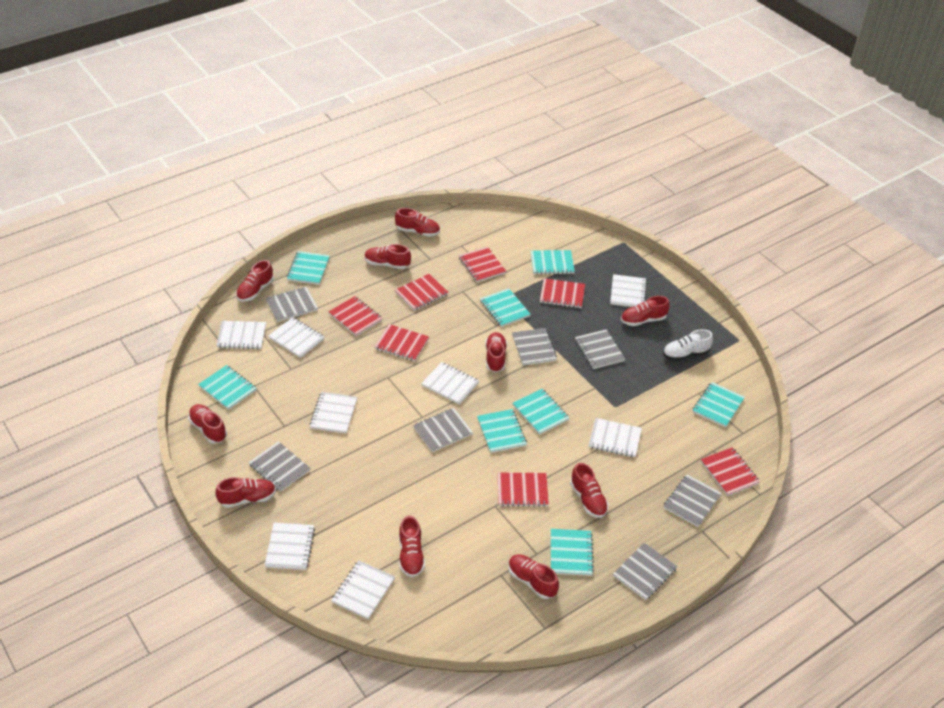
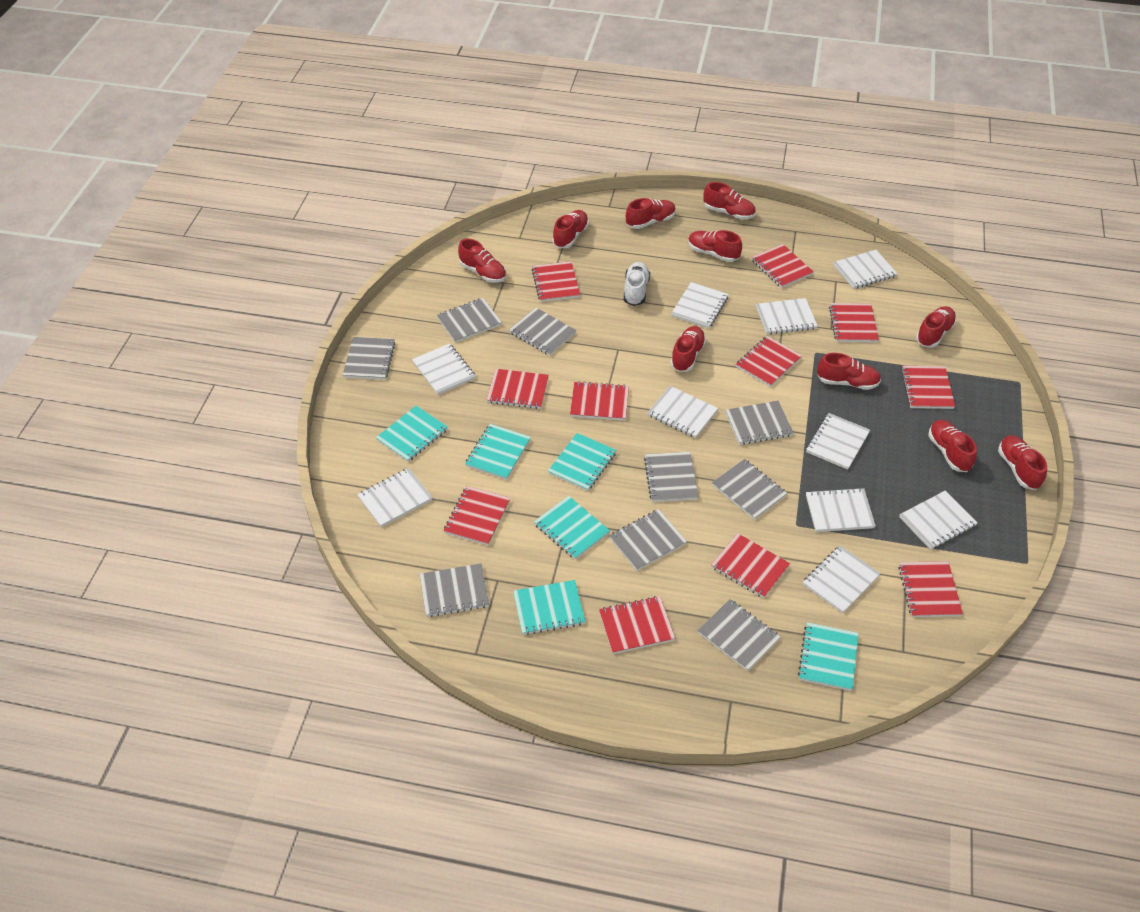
grey notebook: 7 -> 9
red notebook: 7 -> 11
turquoise notebook: 8 -> 6
white notebook: 8 -> 10

